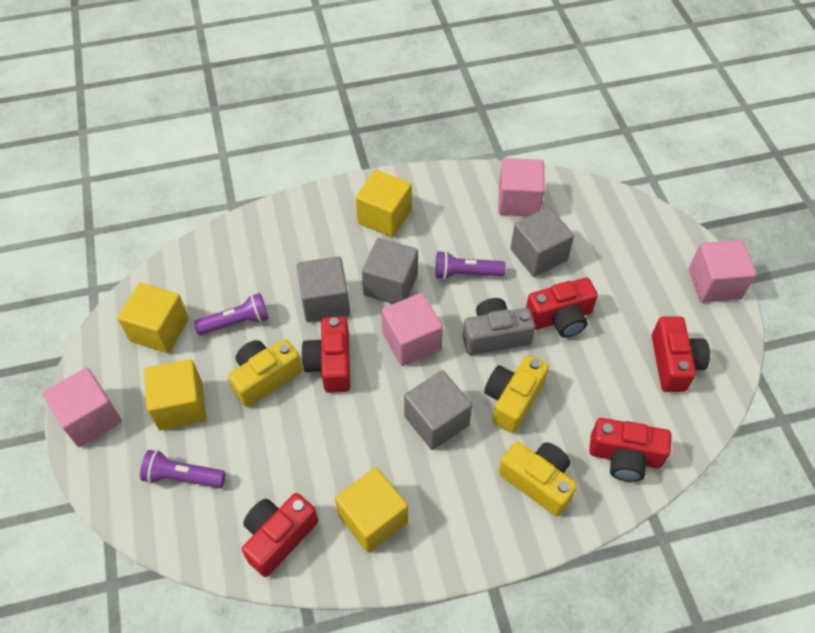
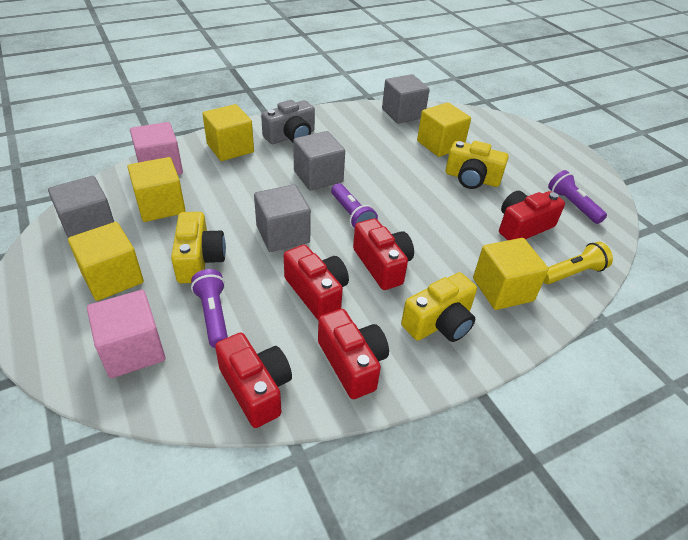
pink cube: 4 -> 2
yellow cube: 4 -> 5
yellow flashlight: 0 -> 1

